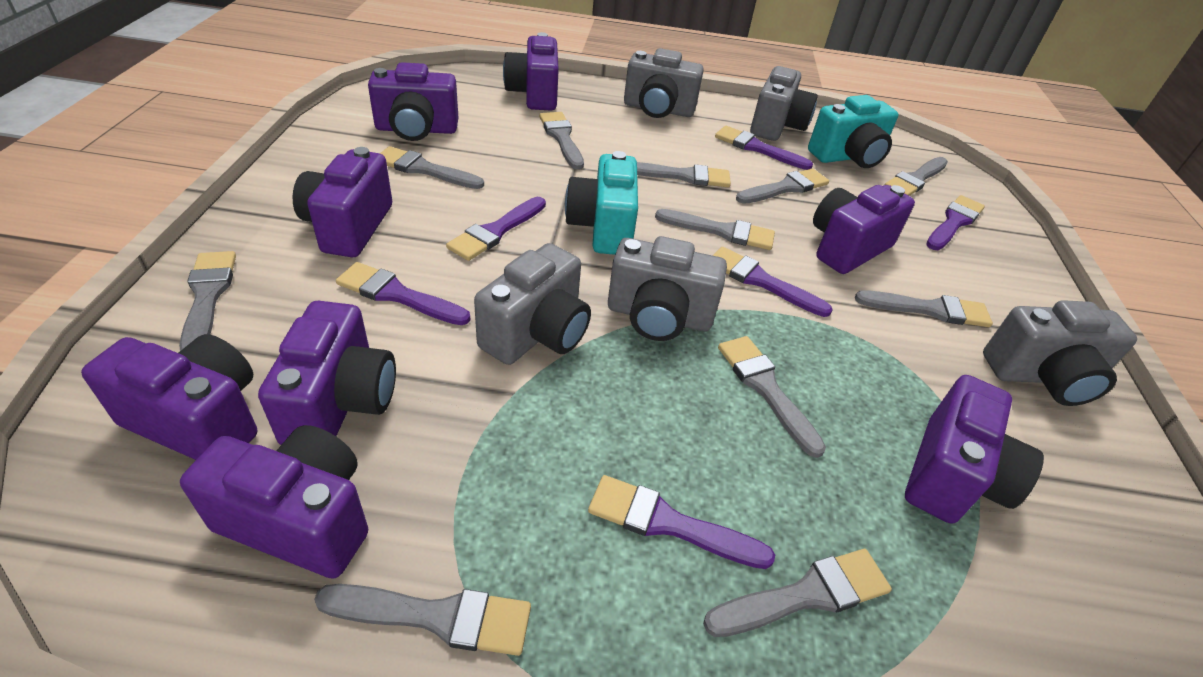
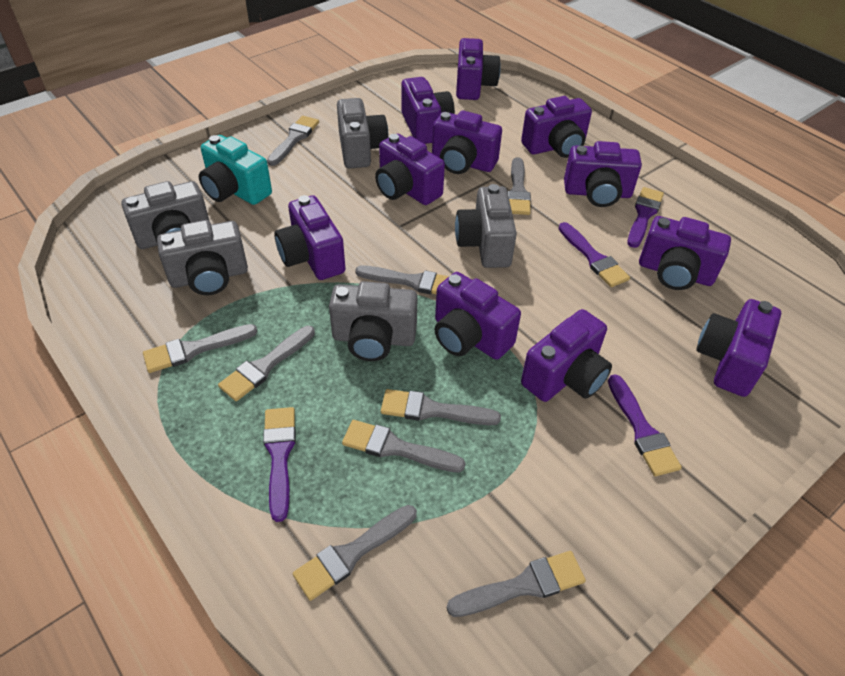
grey brush: 11 -> 9
purple brush: 6 -> 4
purple camera: 8 -> 11
turquoise camera: 2 -> 1

